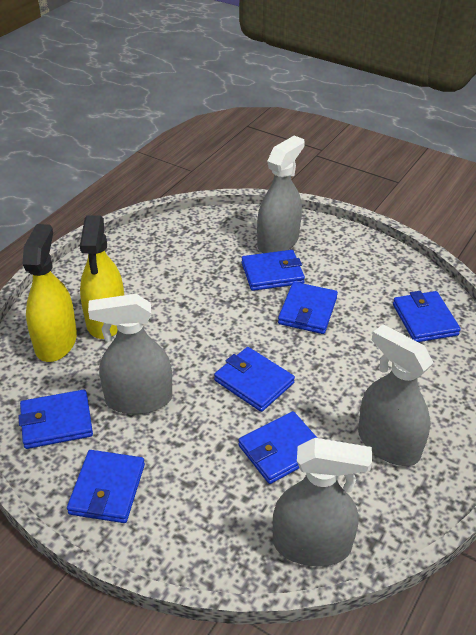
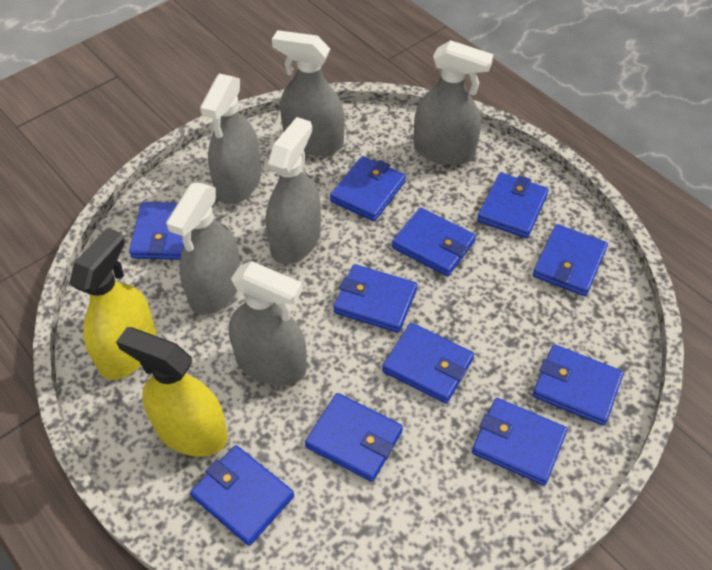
blue wallet: 7 -> 11
grey spray bottle: 4 -> 6

